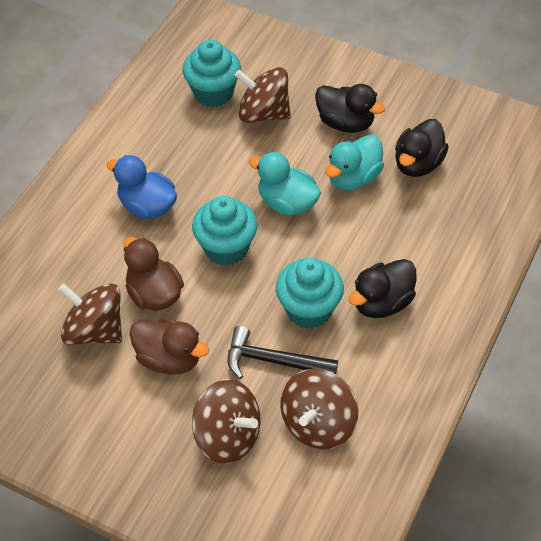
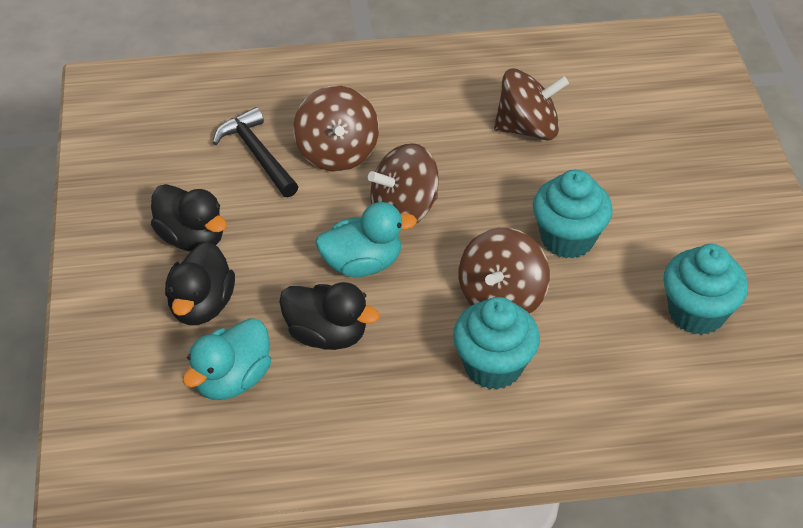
blue duck: 1 -> 0
brown duck: 2 -> 0

